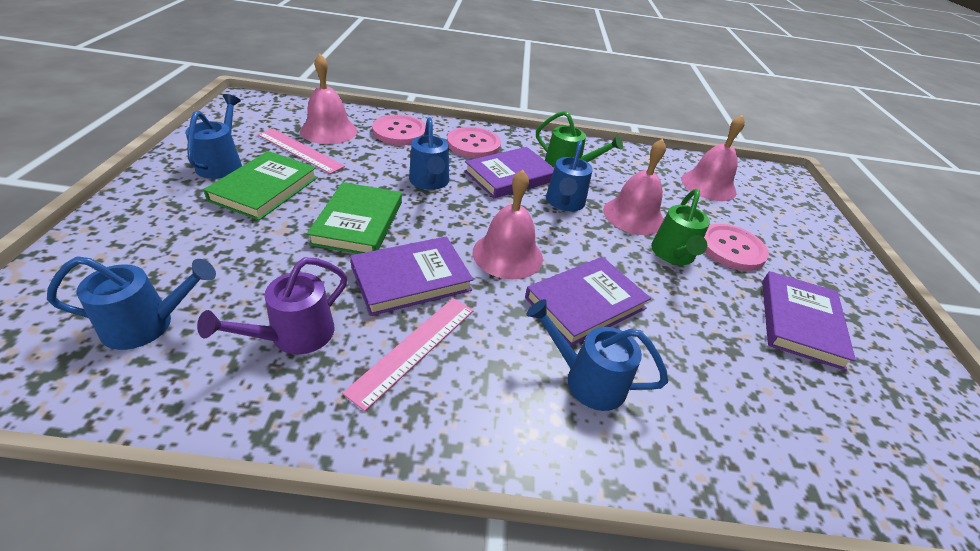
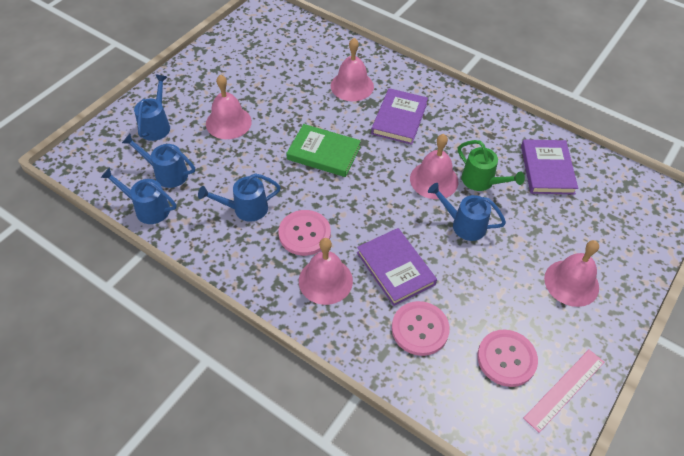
green book: 2 -> 1
green watering can: 2 -> 1
pink bell: 4 -> 5
pink ruler: 2 -> 1
purple book: 4 -> 3
purple watering can: 1 -> 0

